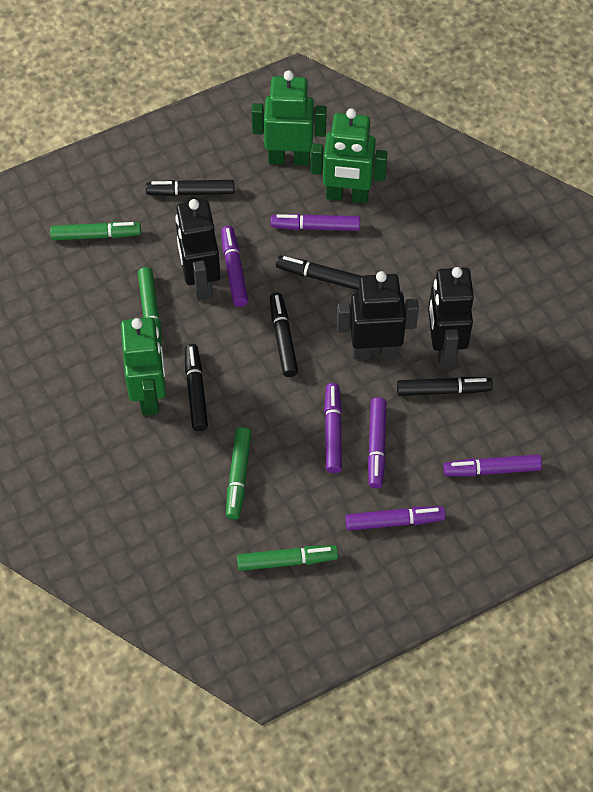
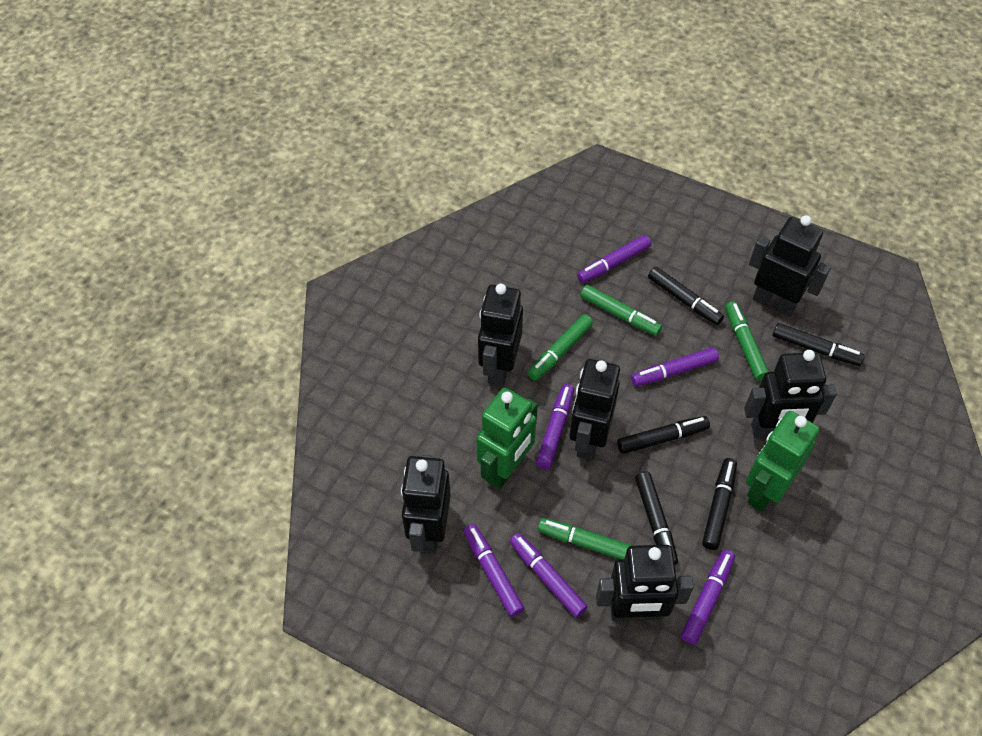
black robot: 3 -> 6
green robot: 3 -> 2

